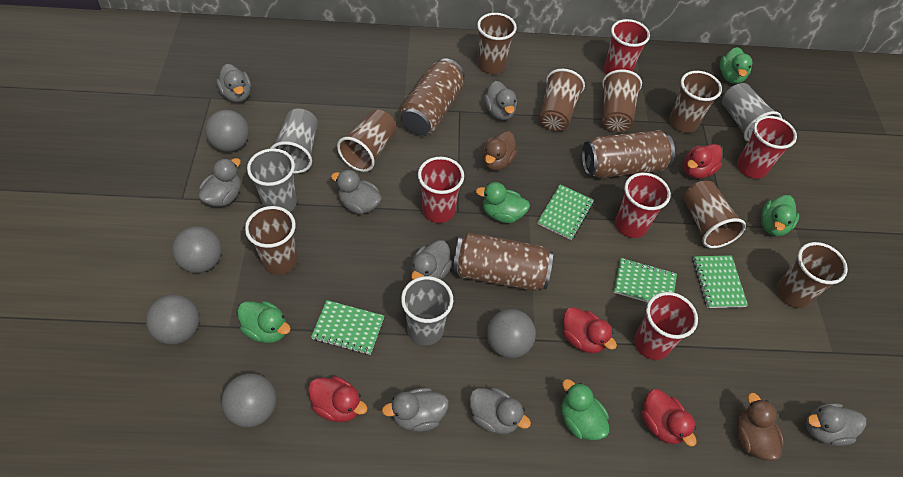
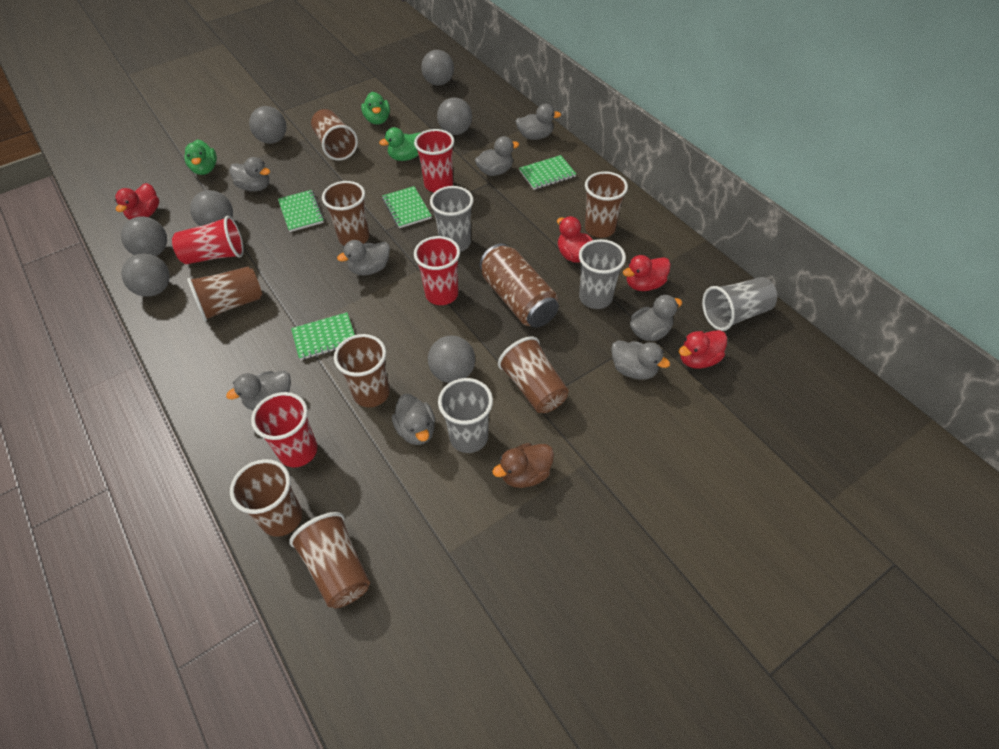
brown can: 3 -> 1
brown duck: 2 -> 1
green duck: 5 -> 3
grey ball: 5 -> 7
red cup: 5 -> 4

